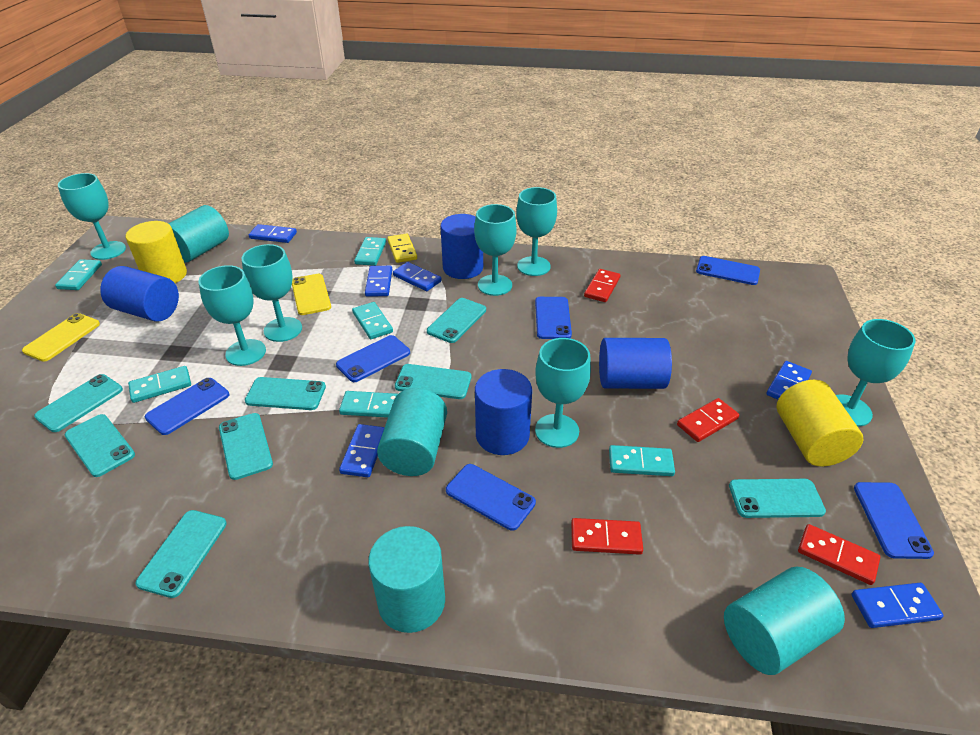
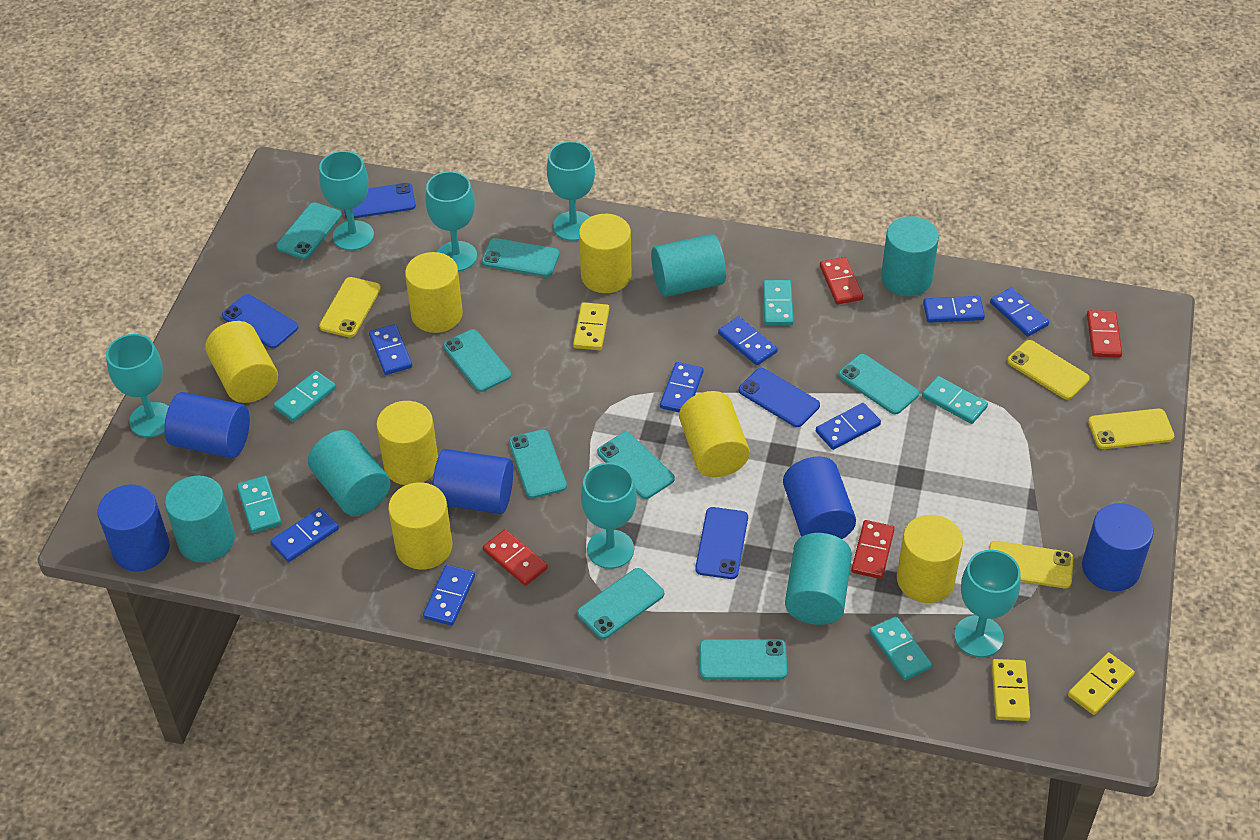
blue cylinder: 4 -> 5
blue domino: 6 -> 8
blue phone: 6 -> 4
turquoise cylinder: 4 -> 5
turquoise domino: 6 -> 5
turquoise goblet: 7 -> 6
yellow cylinder: 2 -> 7
yellow domino: 1 -> 3
yellow phone: 2 -> 4

